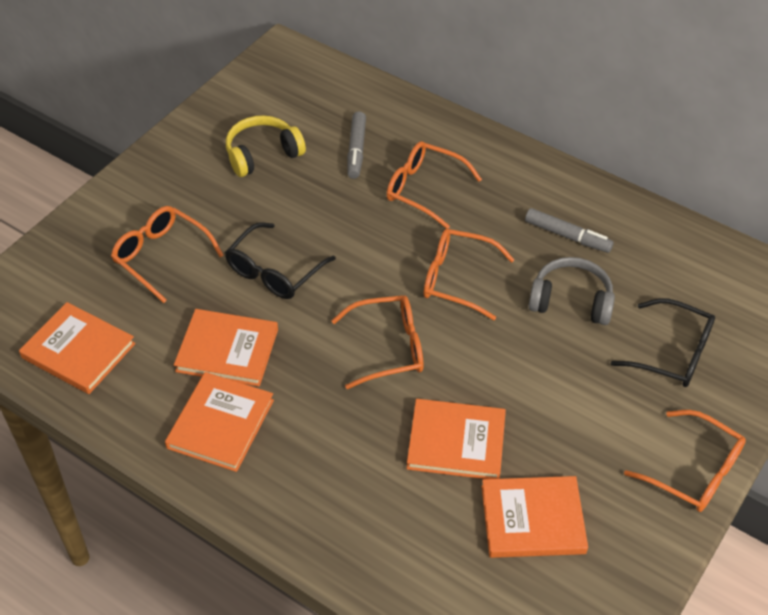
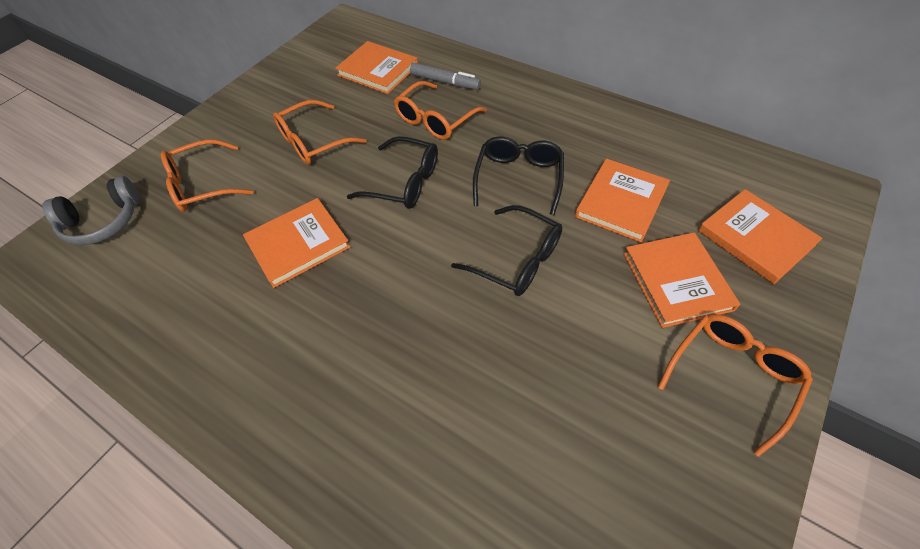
black glasses: 2 -> 3
grey marker: 2 -> 1
orange glasses: 5 -> 4
yellow headphones: 1 -> 0

